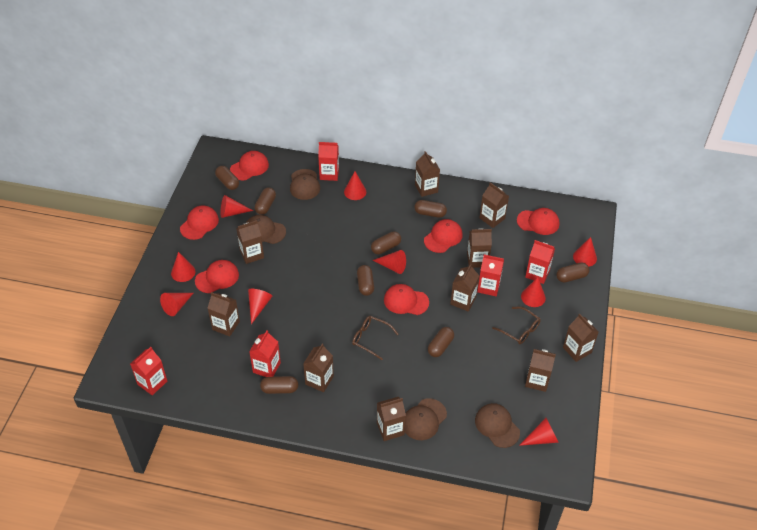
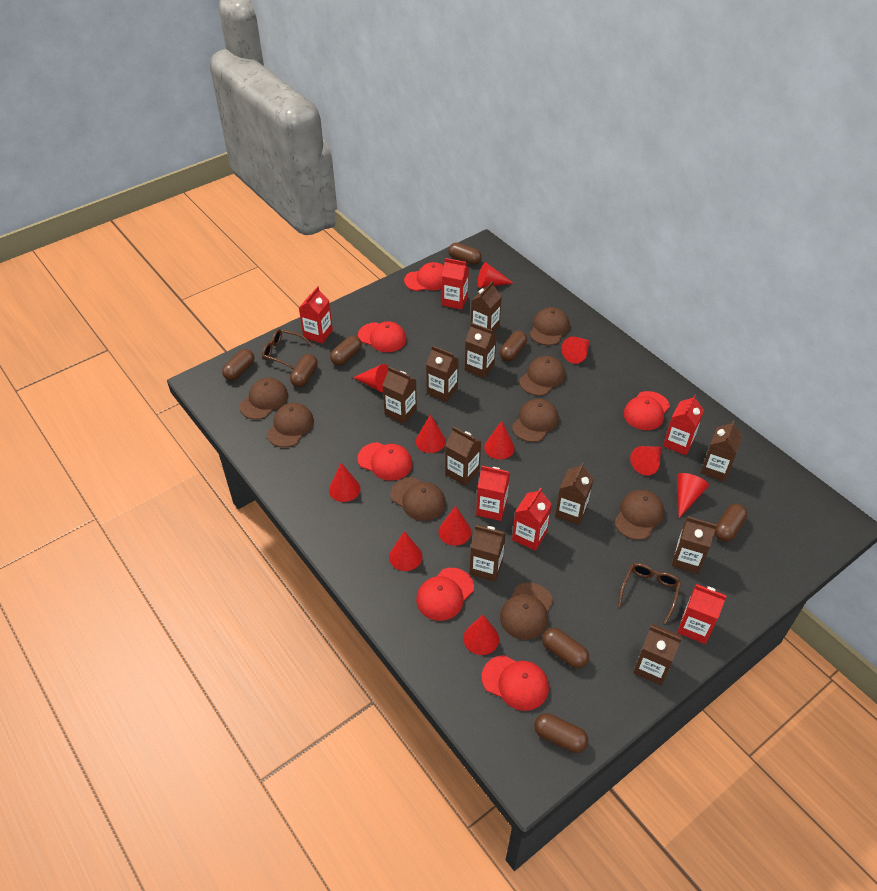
brown cap: 4 -> 8
red carton: 5 -> 6
red cone: 9 -> 11

